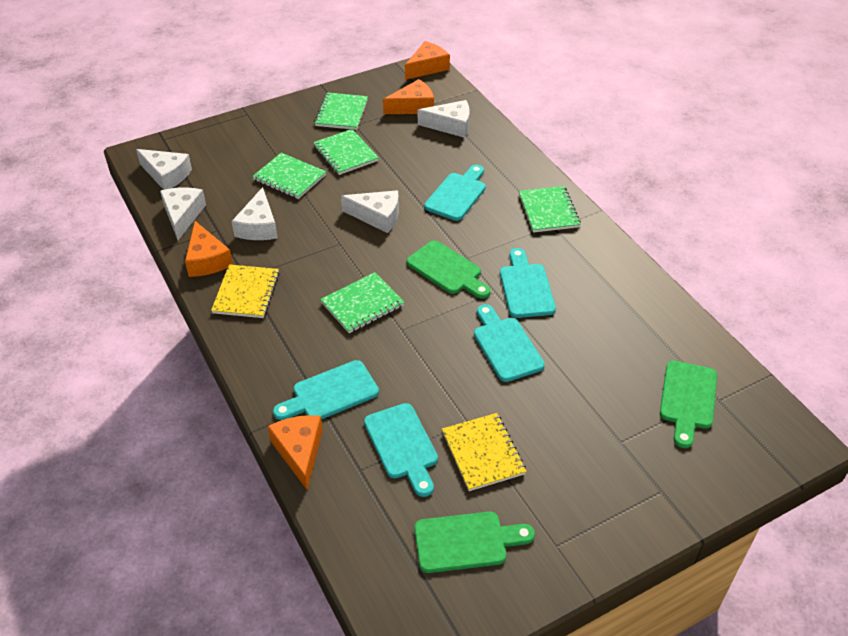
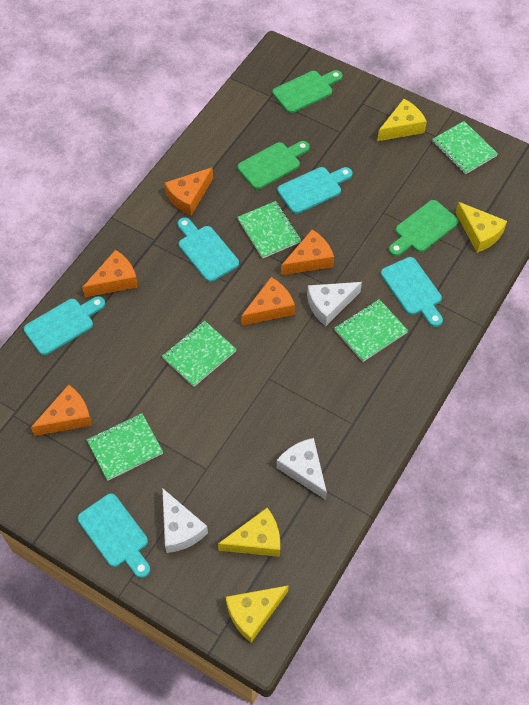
orange cheese: 4 -> 5
white cheese: 5 -> 3
yellow cheese: 0 -> 4
yellow notebook: 2 -> 0

